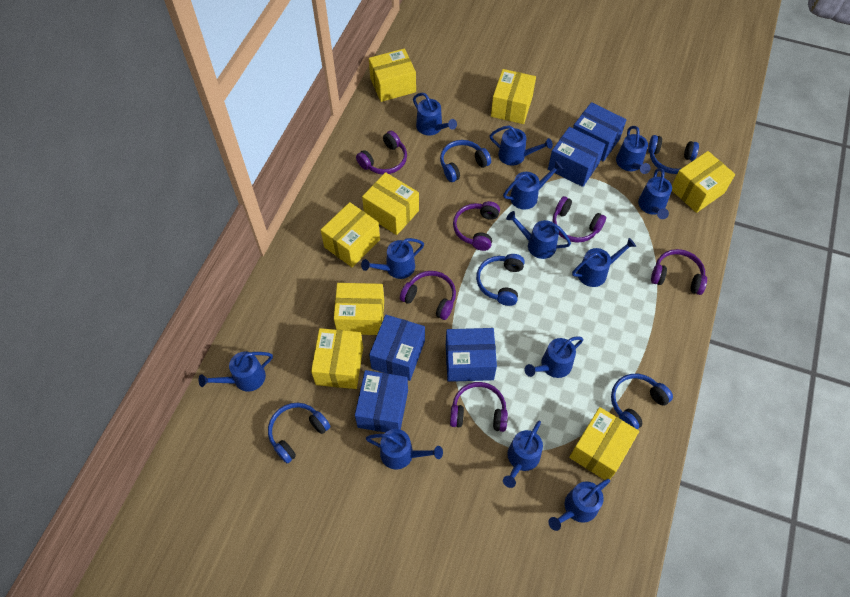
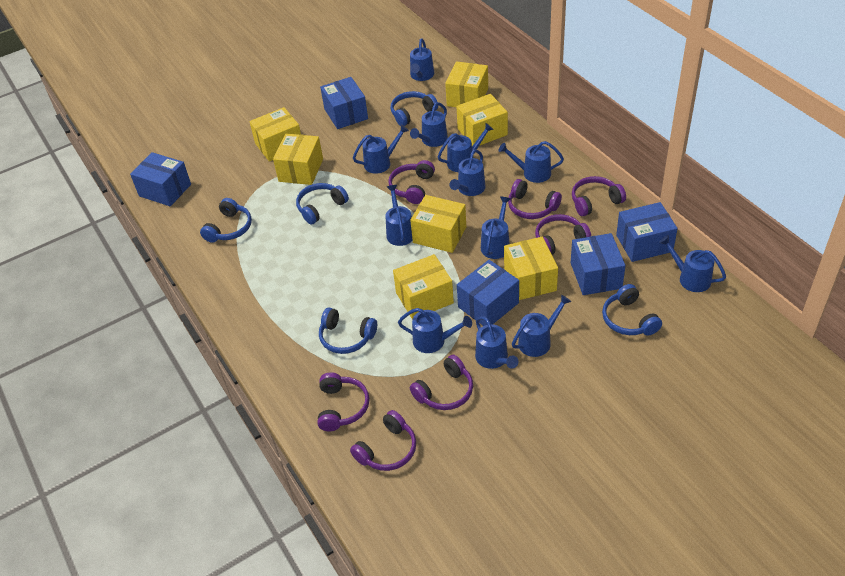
blue watering can: 13 -> 12
purple headphones: 6 -> 7
yellow box: 8 -> 7

